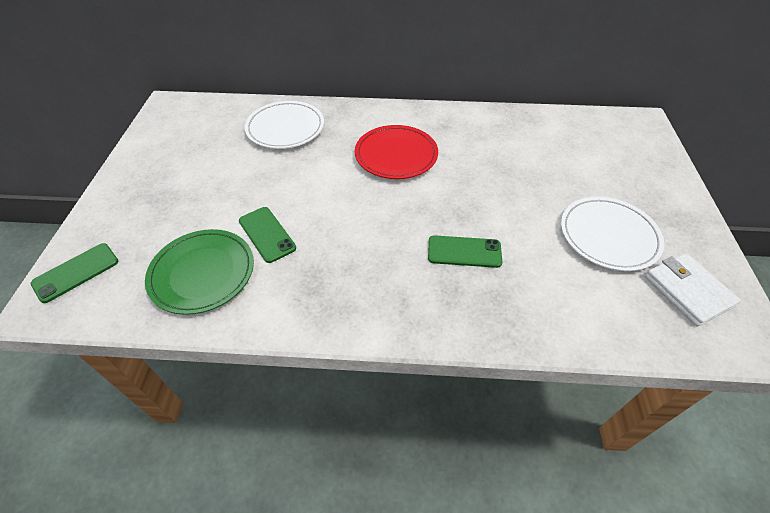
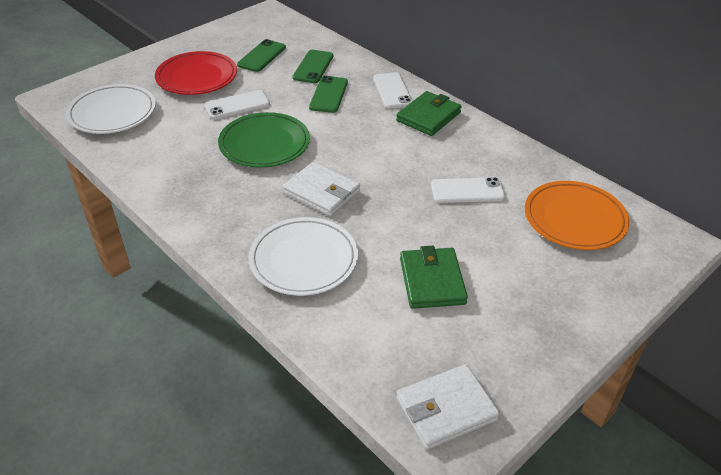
green wallet: 0 -> 2
orange plate: 0 -> 1
white phone: 0 -> 3
white wallet: 1 -> 2

